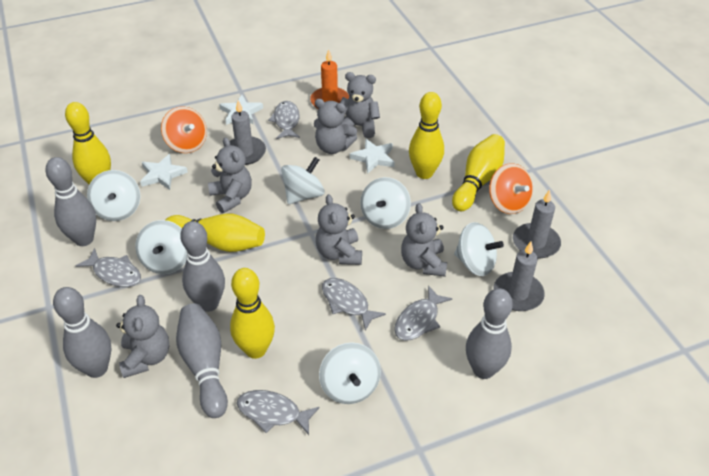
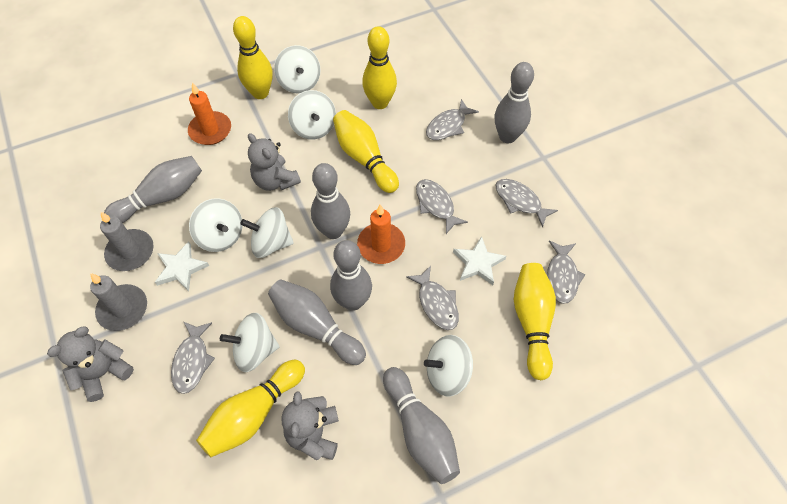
grey bowling pin: 5 -> 6
grey candle: 3 -> 2
grey fish: 5 -> 6
grey teddy bear: 6 -> 3
orange candle: 1 -> 2
orange spinning top: 2 -> 0
white star: 3 -> 2

